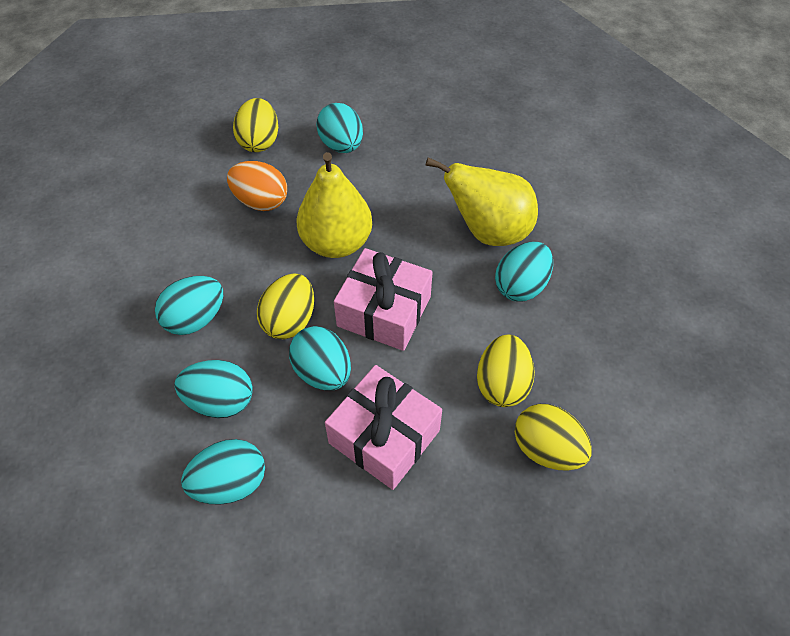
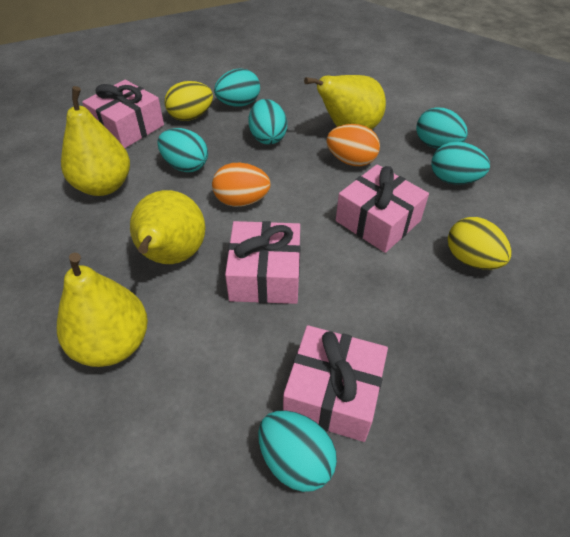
orange egg: 1 -> 2
pink gift: 2 -> 4
yellow egg: 4 -> 2
yellow pear: 2 -> 4

